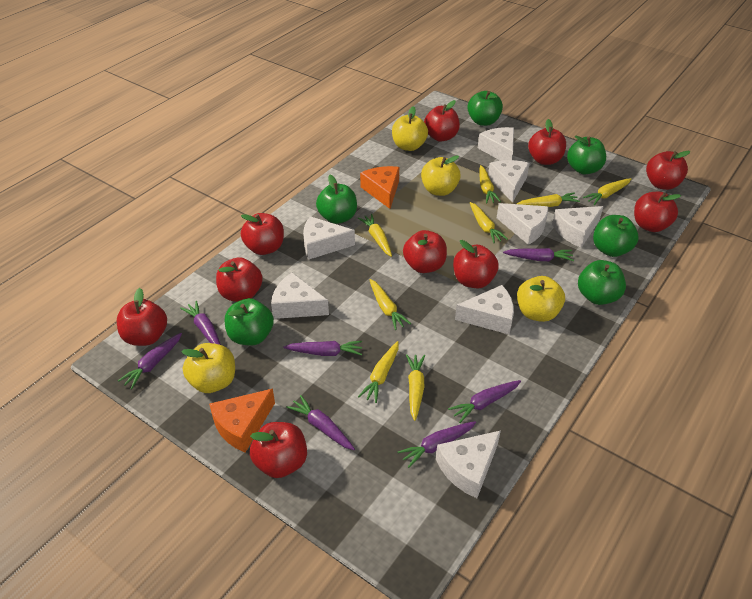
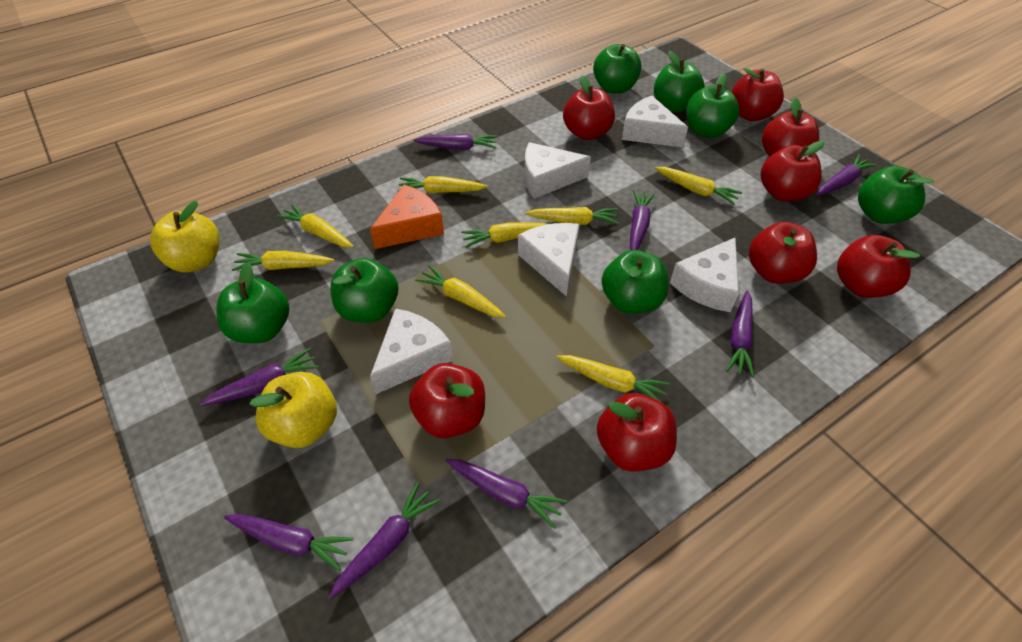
green apple: 6 -> 7
orange cheese: 2 -> 1
purple carrot: 7 -> 8
red apple: 10 -> 8
white cheese: 8 -> 5
yellow apple: 4 -> 2

